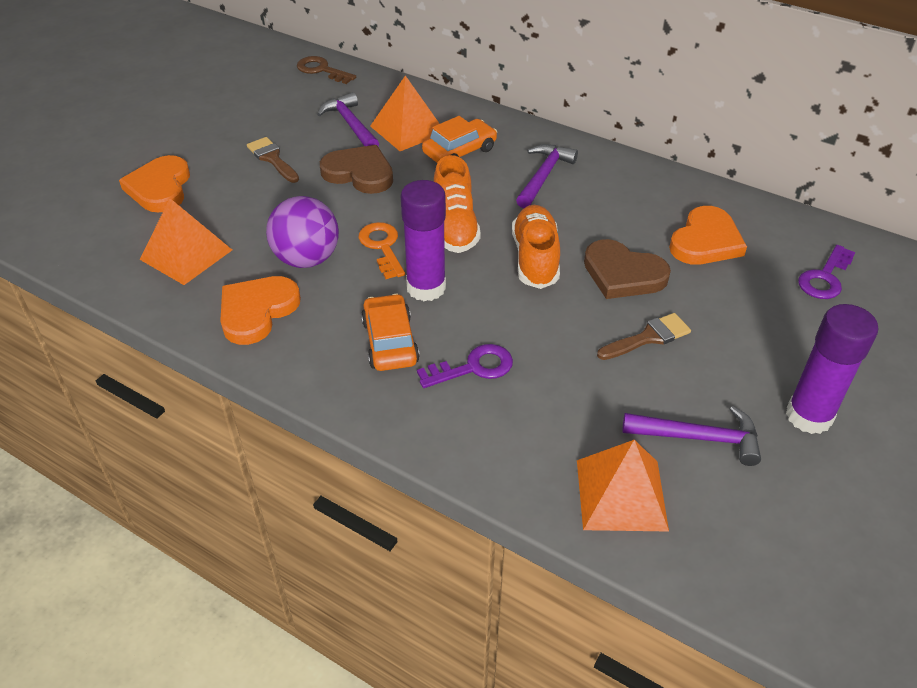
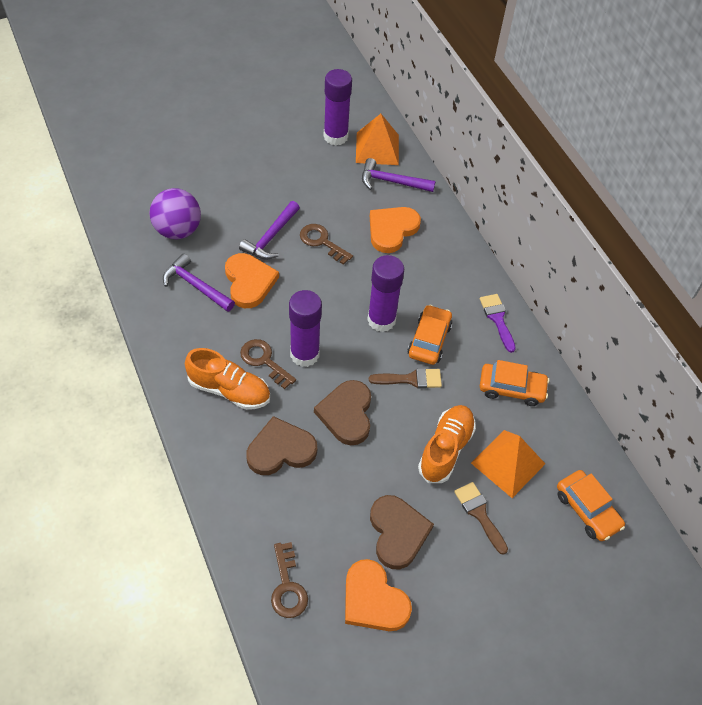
brown heart: 2 -> 3
brown key: 1 -> 3
orange car: 2 -> 3
orange key: 1 -> 0
orange pyramid: 3 -> 2
purple brush: 0 -> 1
purple glue stick: 2 -> 3
purple key: 2 -> 0

